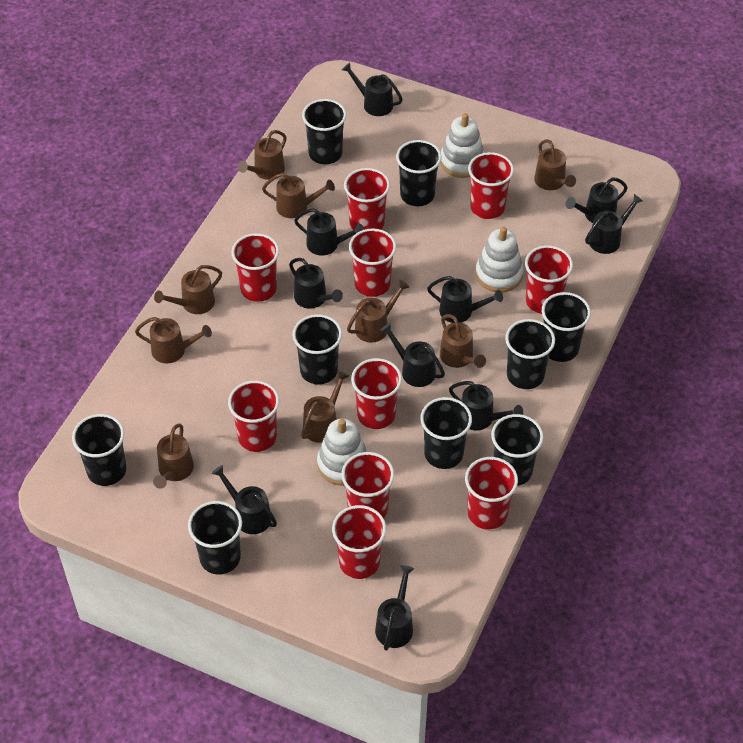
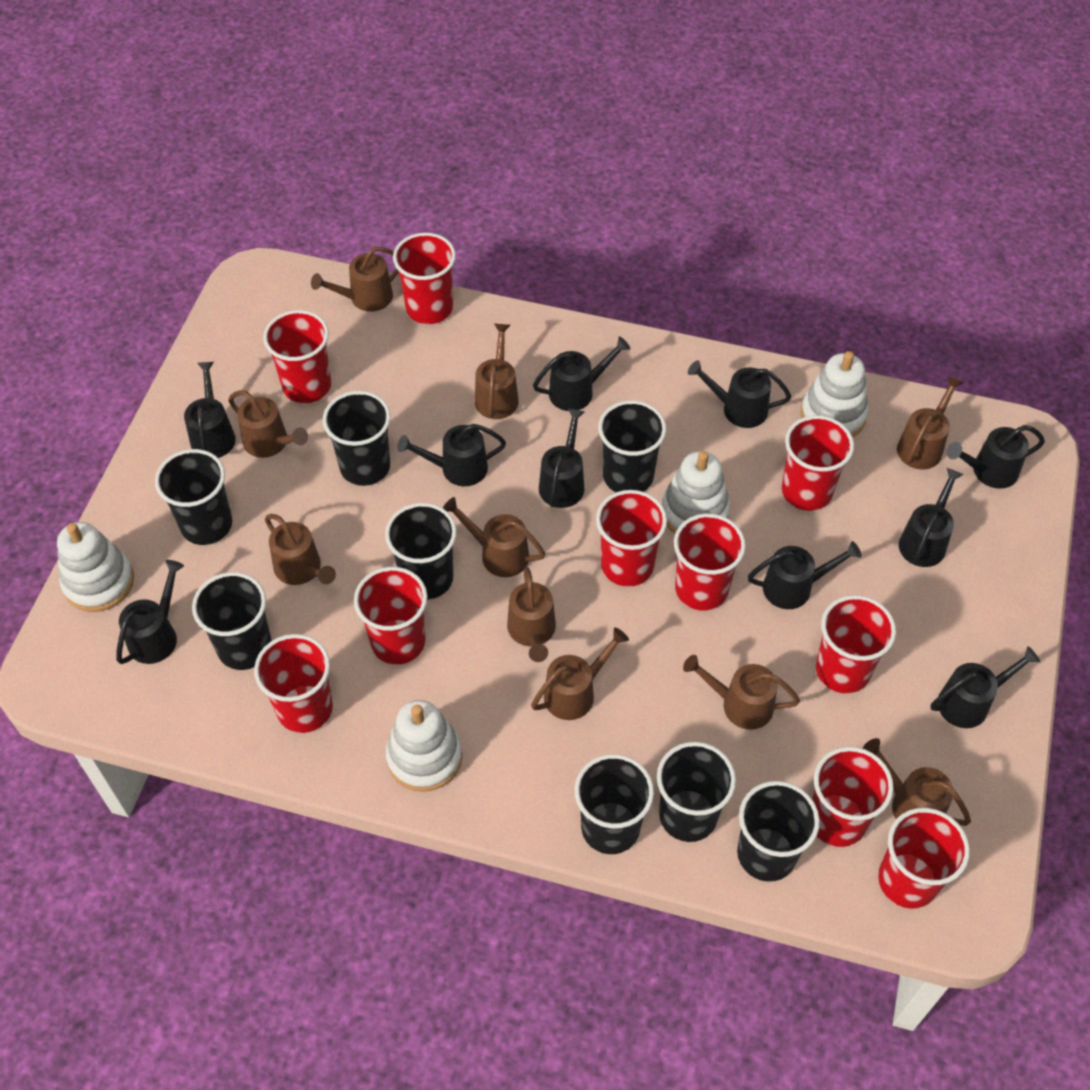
black cup: 9 -> 8
brown watering can: 9 -> 10
white stacking toy: 3 -> 4

